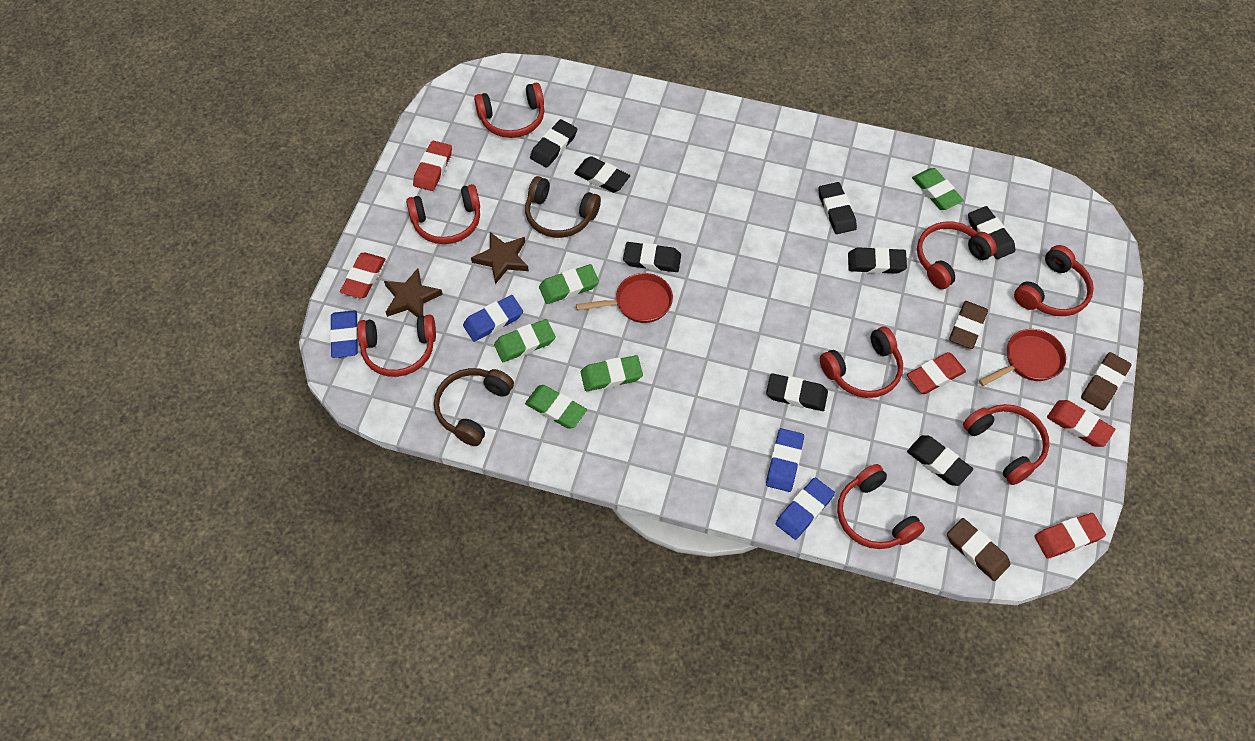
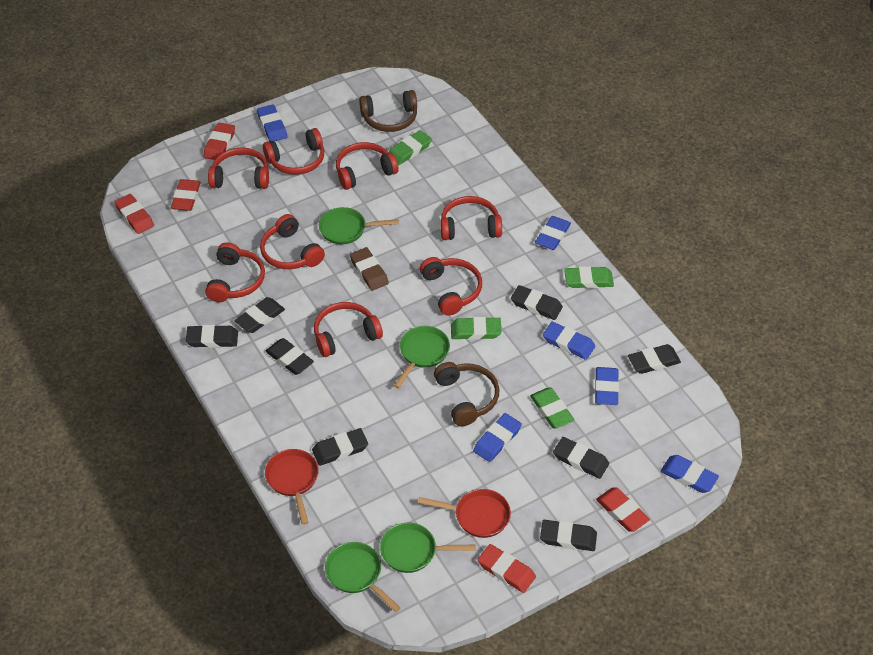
blue eraser: 4 -> 6
brown eraser: 3 -> 1
brown star: 2 -> 0
green eraser: 5 -> 4
green pan: 0 -> 4

